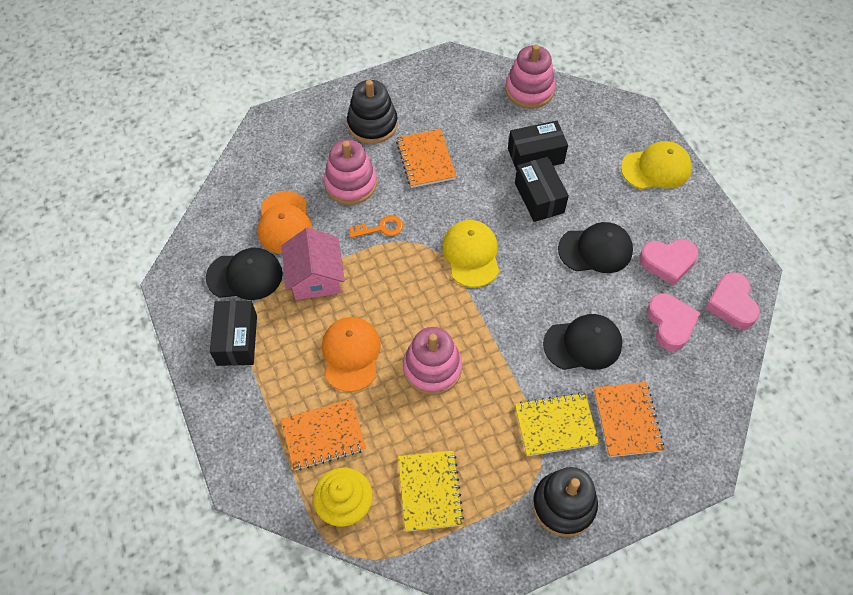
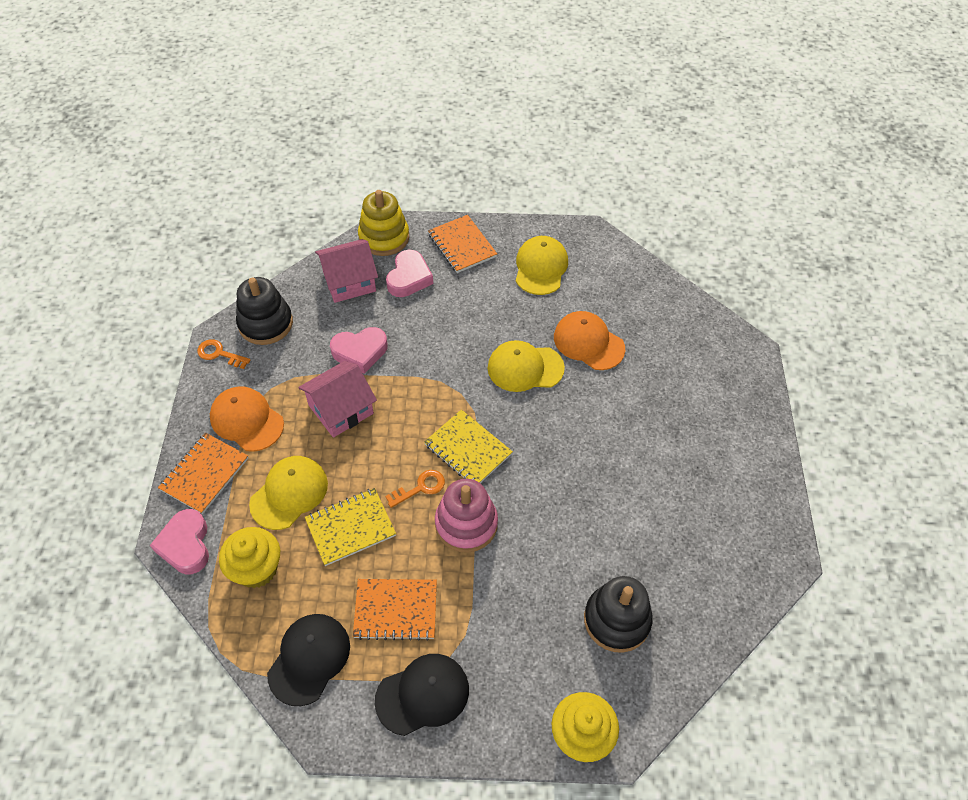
black box: 3 -> 0
black cap: 3 -> 2
orange key: 1 -> 2
pink house: 1 -> 2
pink stacking toy: 3 -> 1
yellow cap: 2 -> 3
yellow cupcake: 1 -> 2
yellow stacking toy: 0 -> 1

